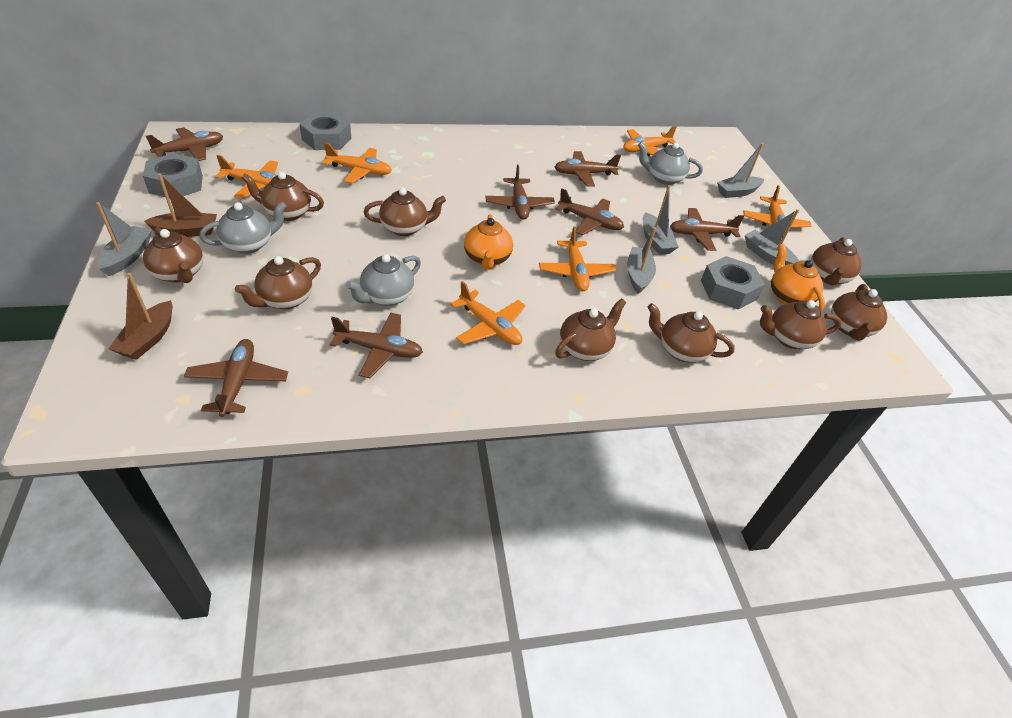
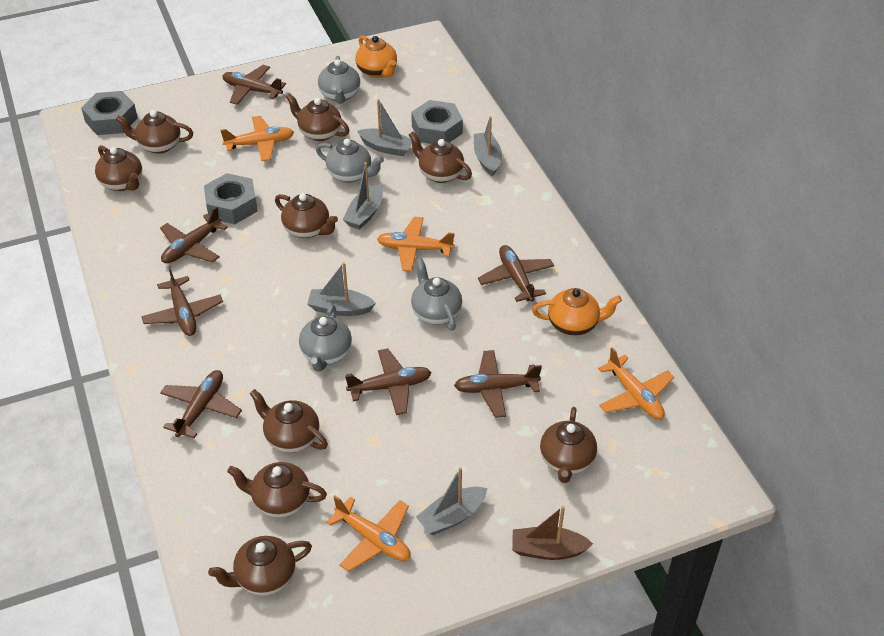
brown boat: 2 -> 1
grey teapot: 3 -> 4
orange plane: 6 -> 4

